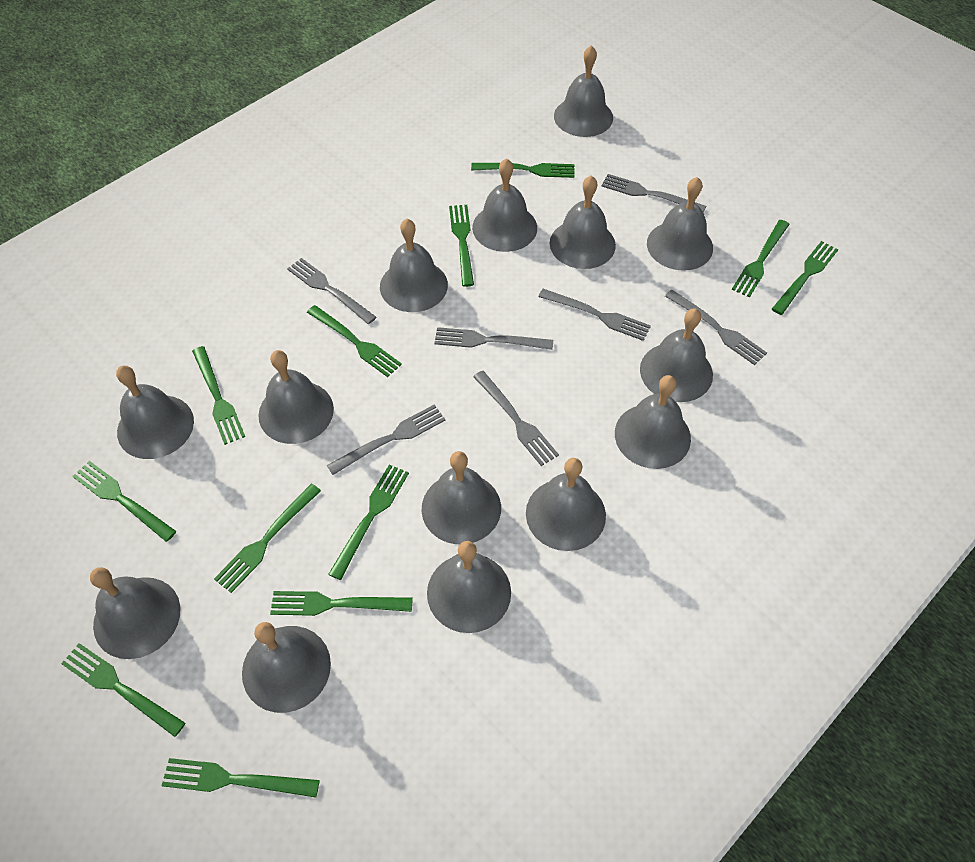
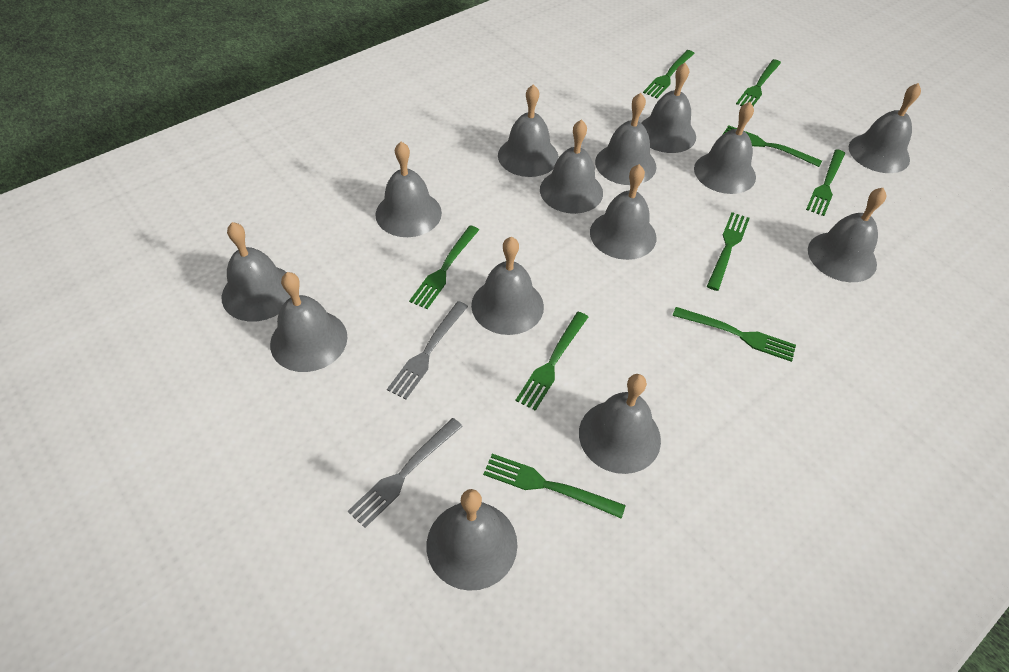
green fork: 12 -> 9
grey fork: 7 -> 2

